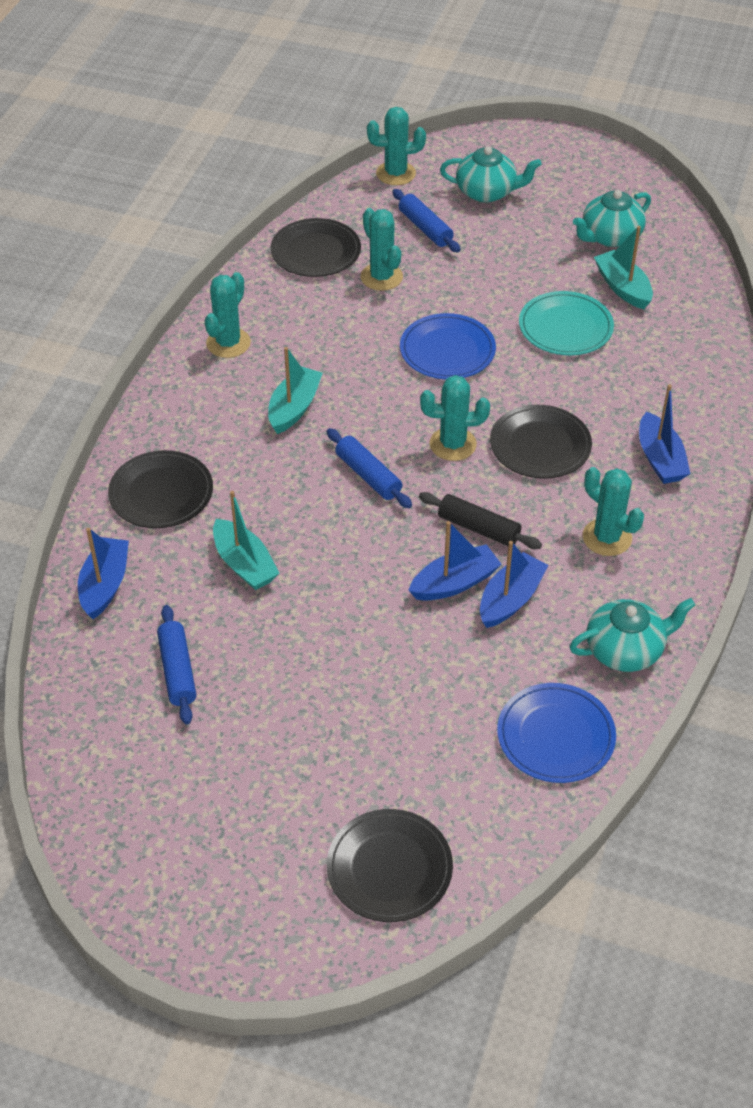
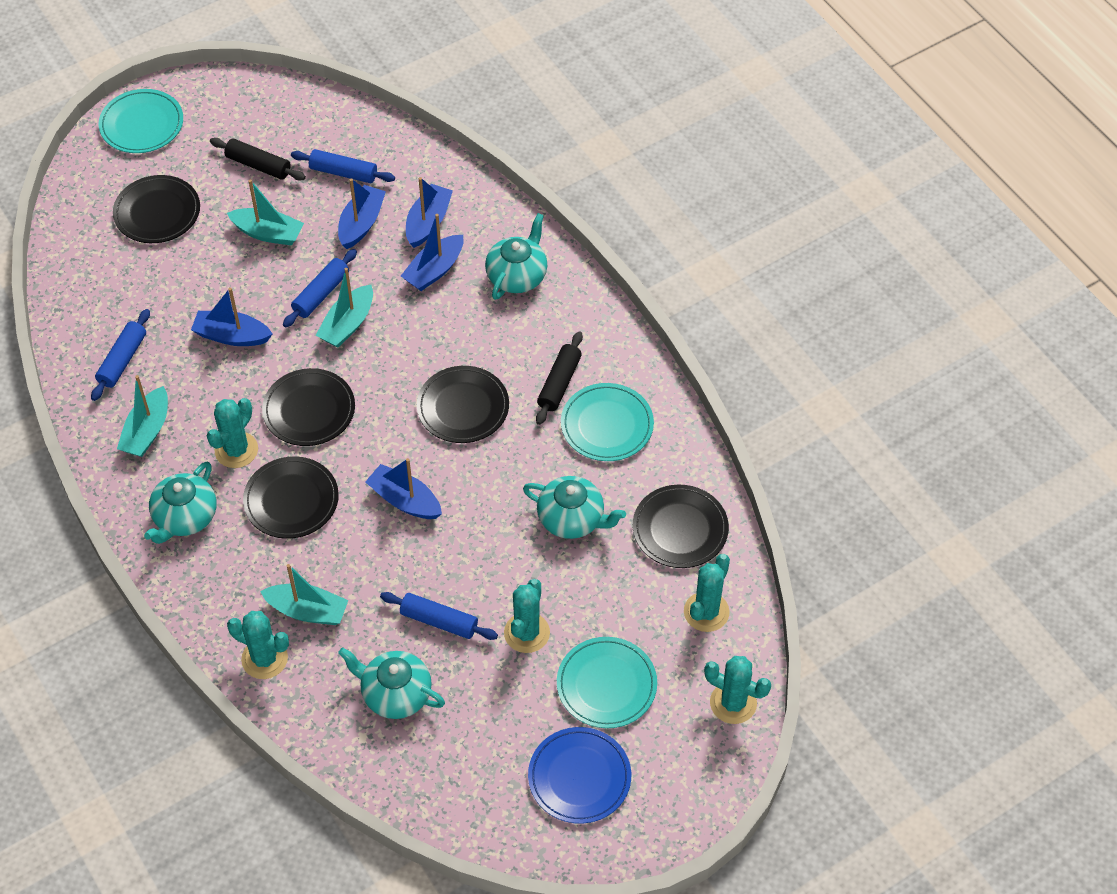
black plate: 4 -> 5
black rolling pin: 1 -> 2
blue boat: 4 -> 5
blue plate: 2 -> 1
blue rolling pin: 3 -> 4
turquoise boat: 3 -> 4
turquoise plate: 1 -> 3
turquoise teapot: 3 -> 4

